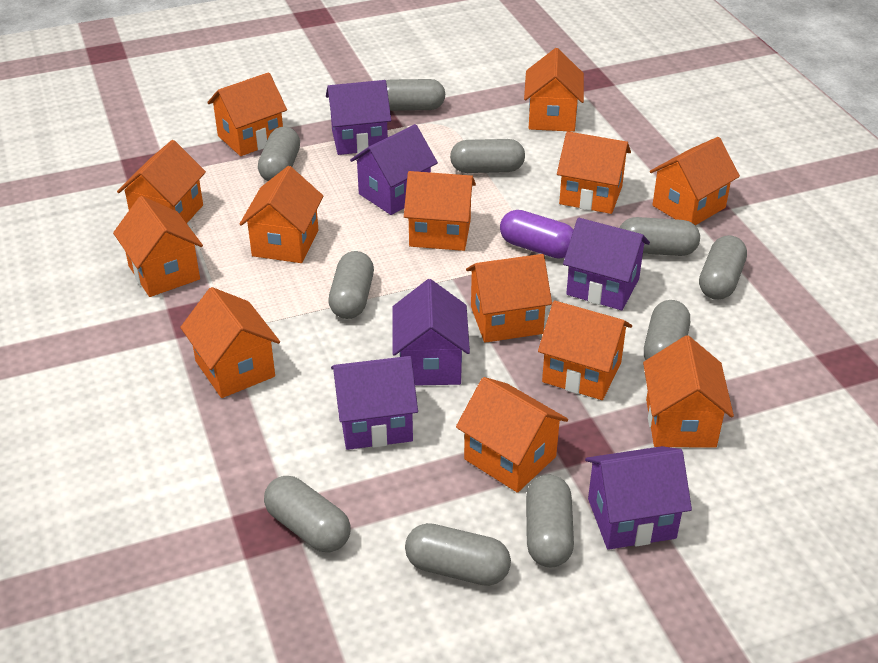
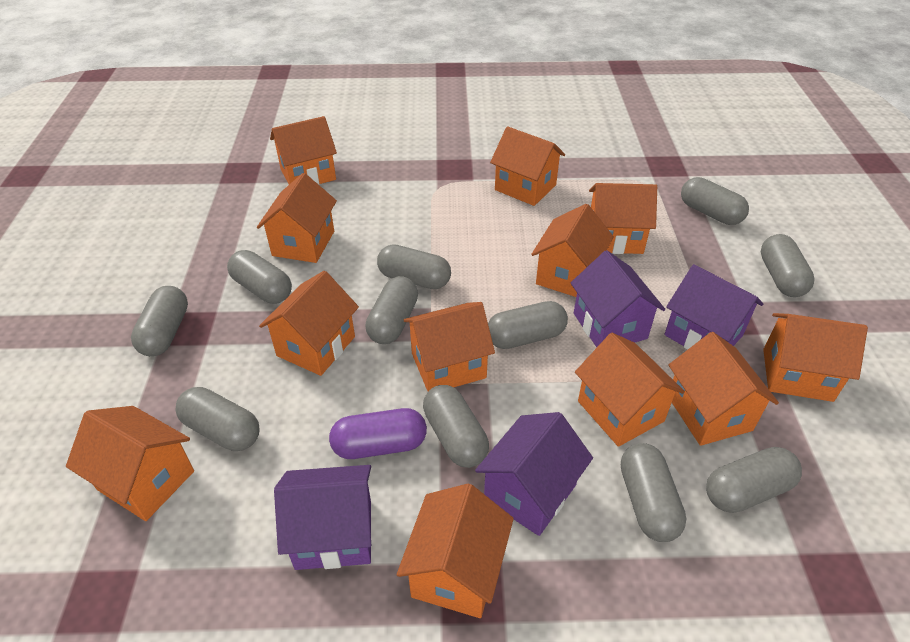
grey capsule: 10 -> 11
orange house: 13 -> 12
purple house: 6 -> 4

